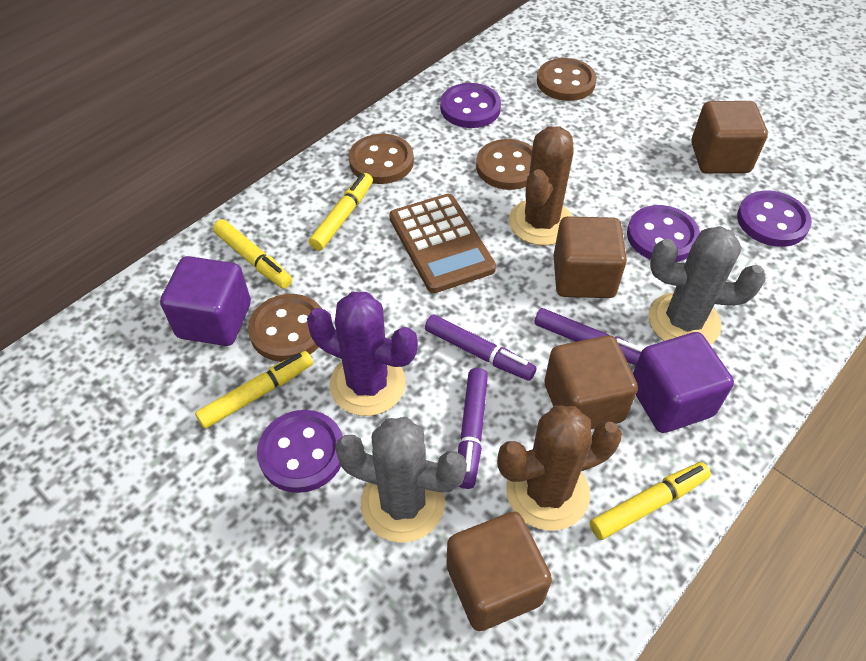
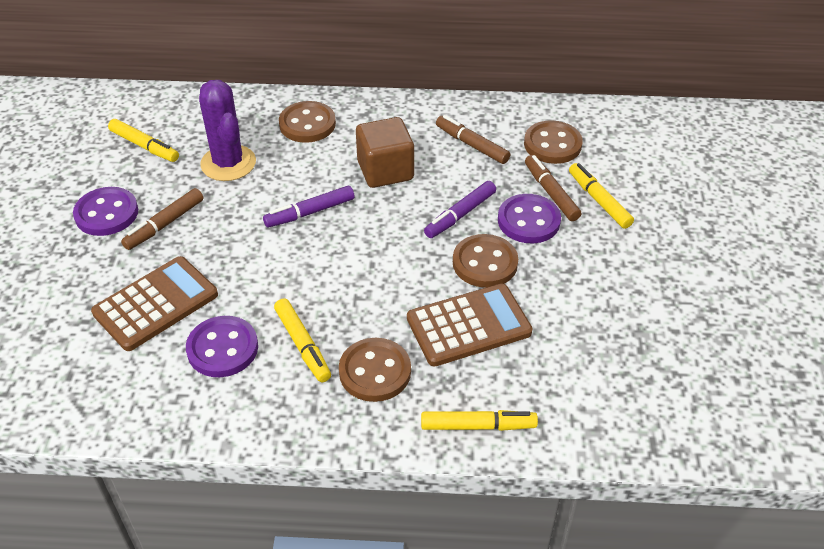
brown cactus: 2 -> 0
brown calculator: 1 -> 2
brown cube: 4 -> 1
brown marker: 0 -> 3
grey cactus: 2 -> 0
purple button: 4 -> 3
purple cube: 2 -> 0
purple marker: 3 -> 2

